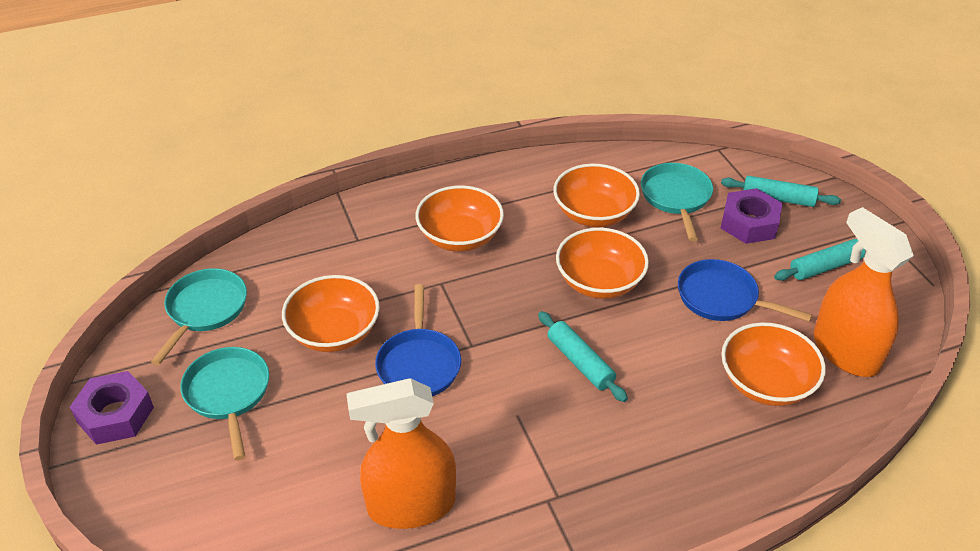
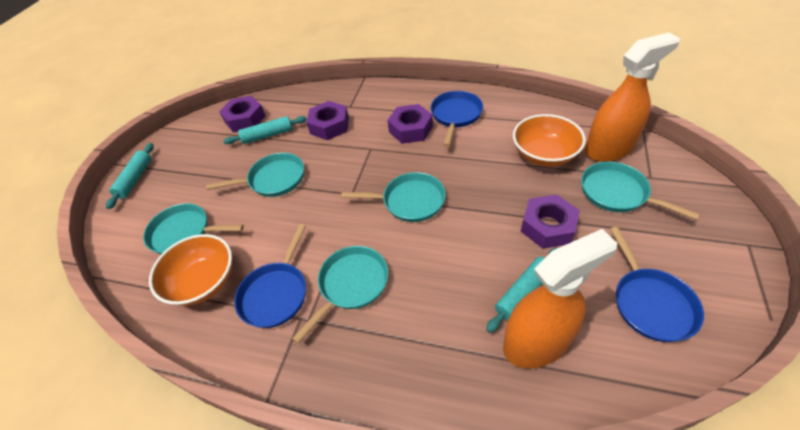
blue pan: 2 -> 3
orange bowl: 5 -> 2
purple nut: 2 -> 4
turquoise pan: 3 -> 5

